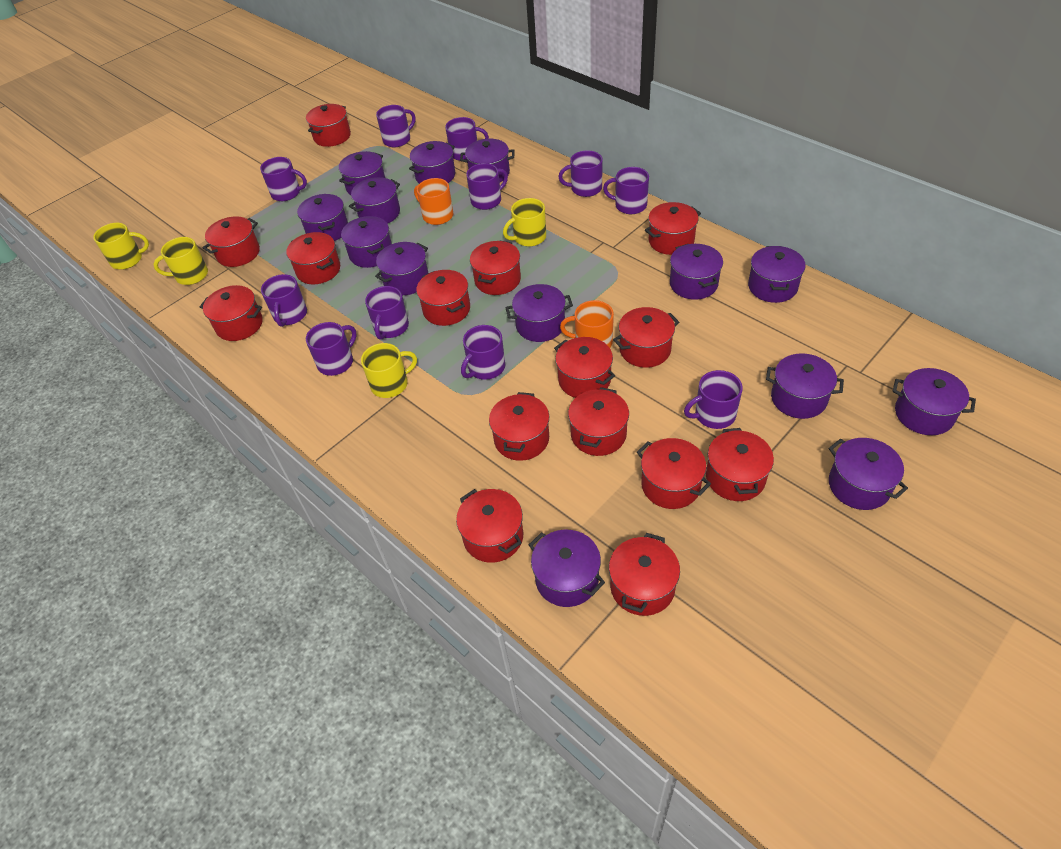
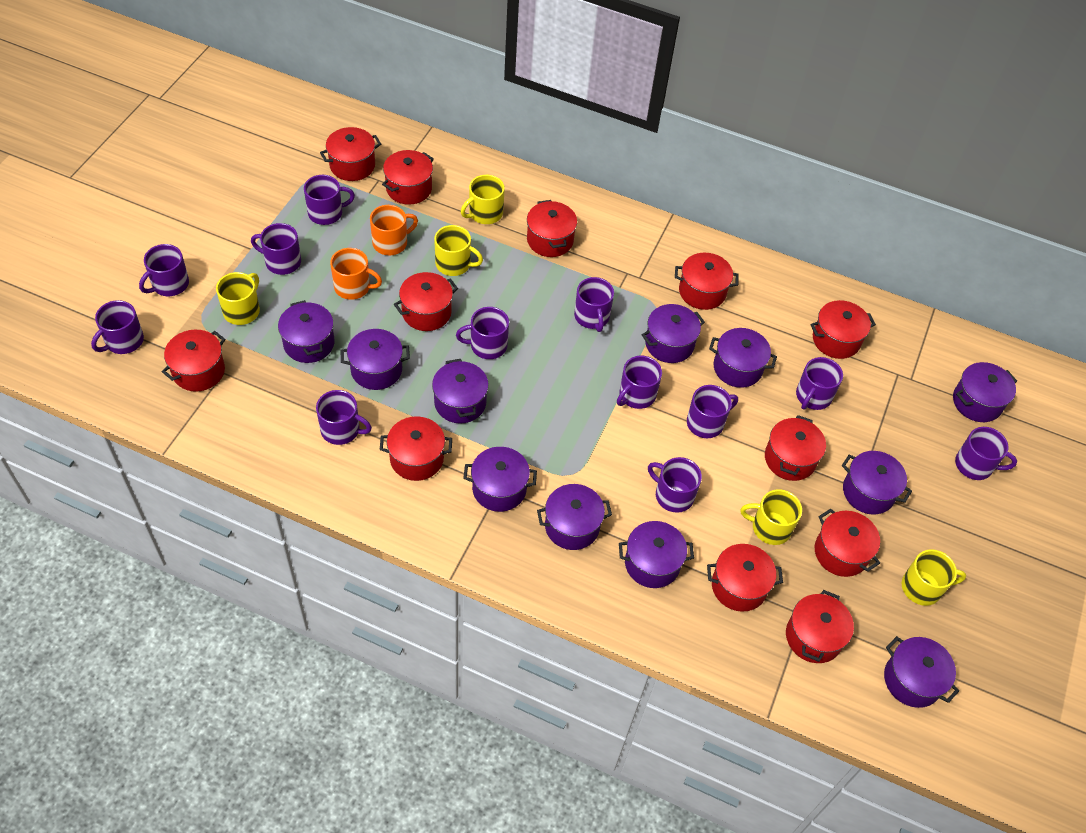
purple mug: 11 -> 12
purple pot: 14 -> 11
red pot: 15 -> 12
yellow mug: 4 -> 5

